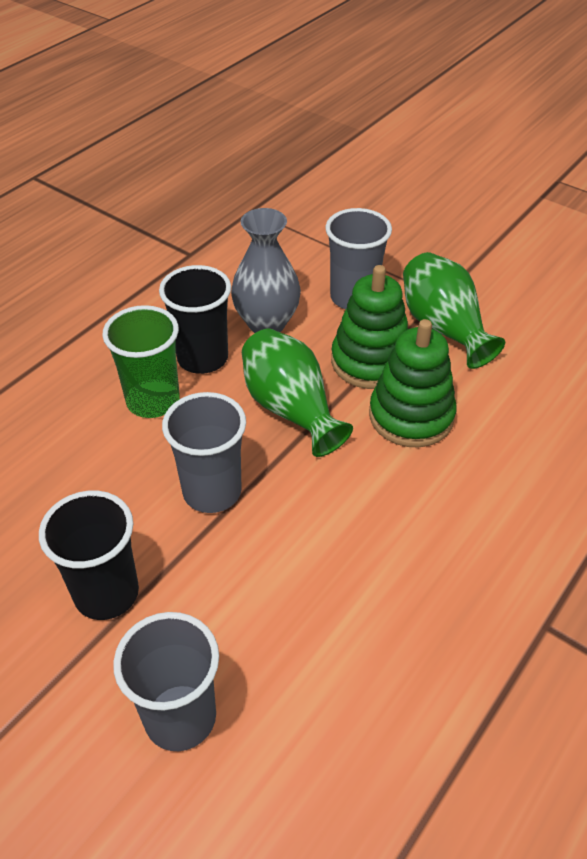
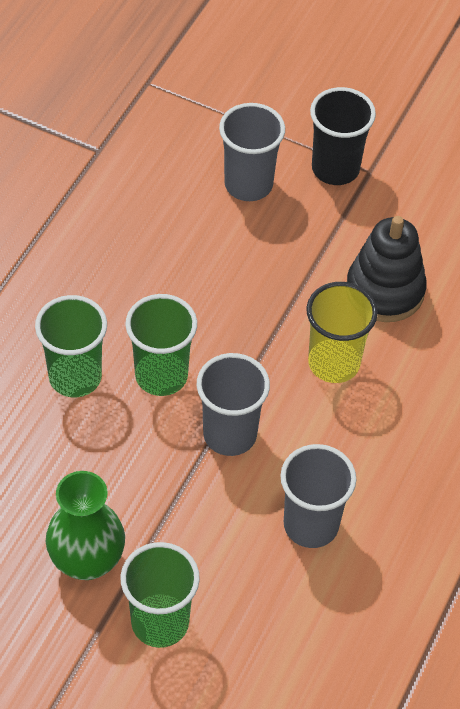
black cup: 2 -> 1
black stacking toy: 0 -> 1
green cup: 1 -> 3
green stacking toy: 2 -> 0
green vase: 2 -> 1
grey vase: 1 -> 0
yellow cup: 0 -> 1

